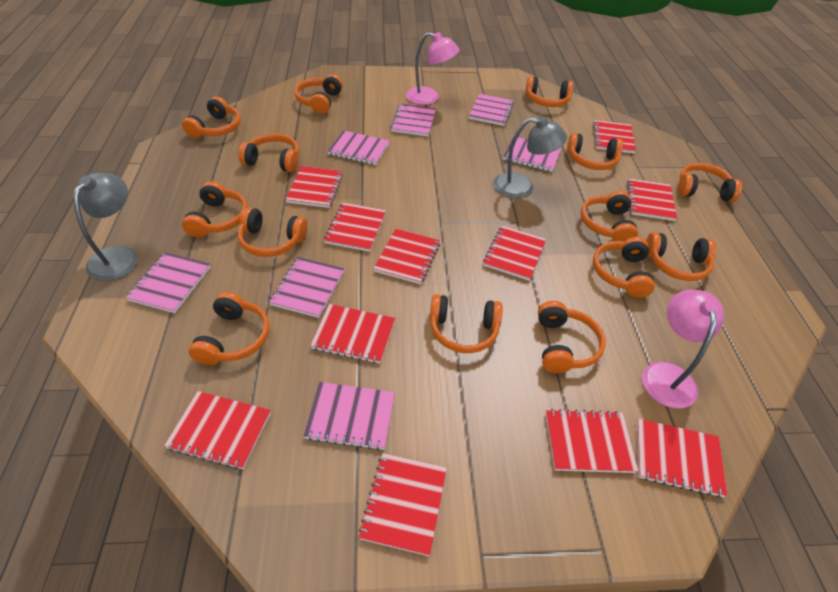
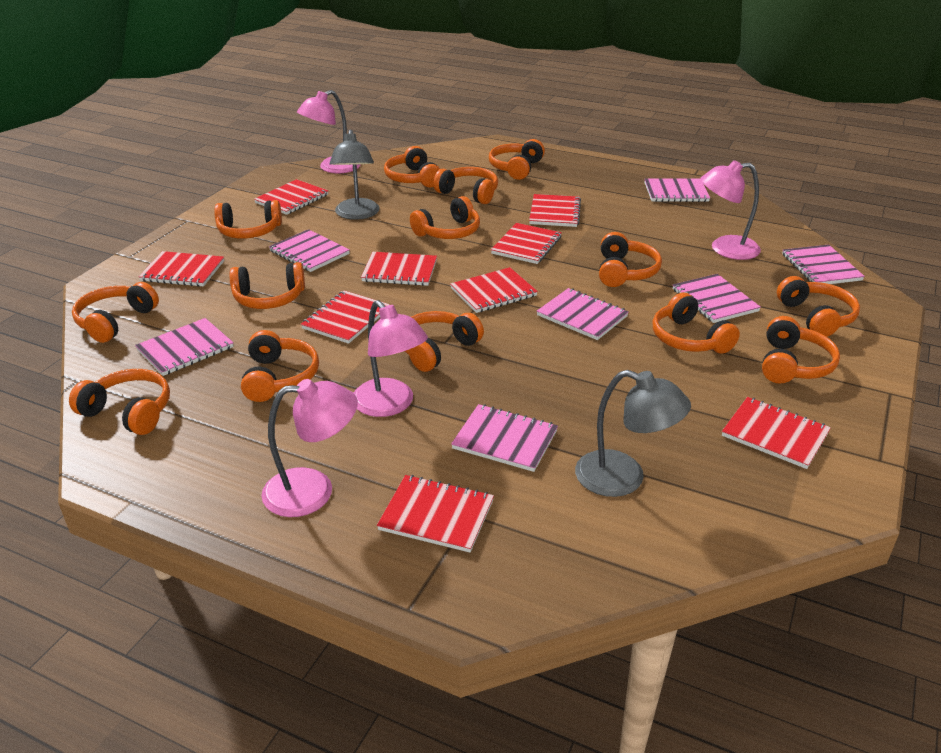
pink lamp: 2 -> 4
red notebook: 11 -> 9

